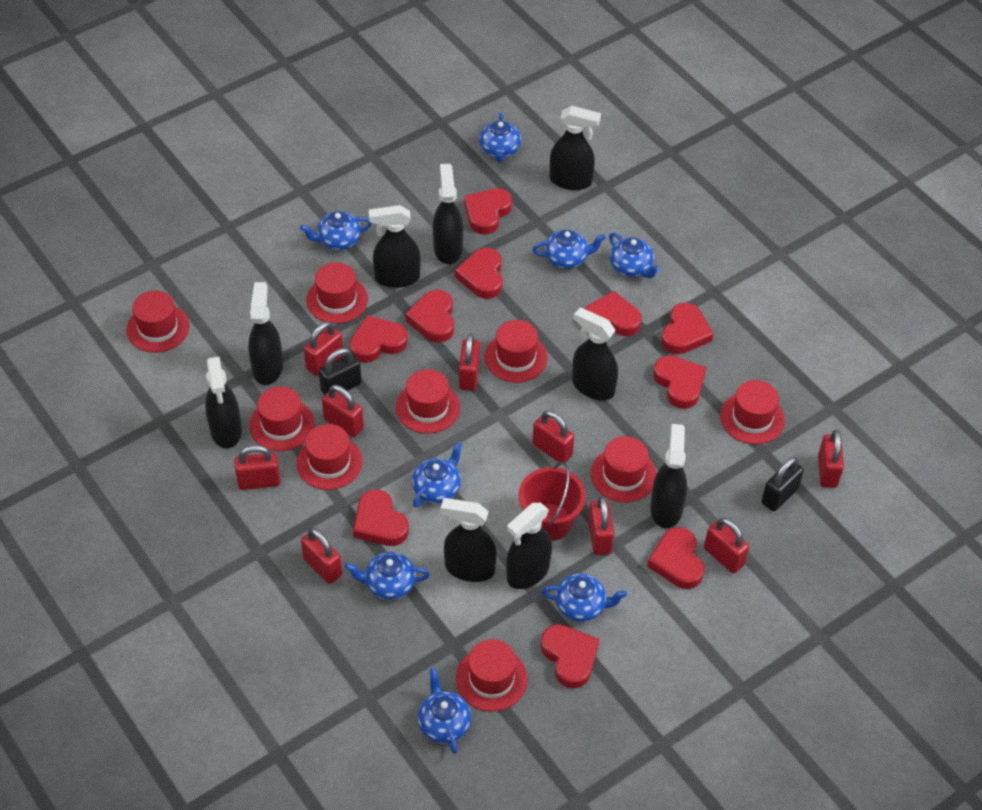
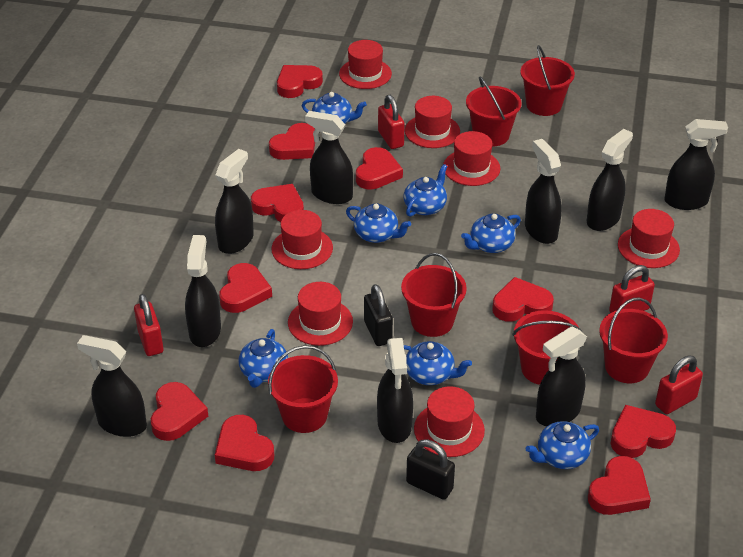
blue teapot: 8 -> 7
red bucket: 1 -> 6
red hat: 9 -> 7
red padlock: 9 -> 4

